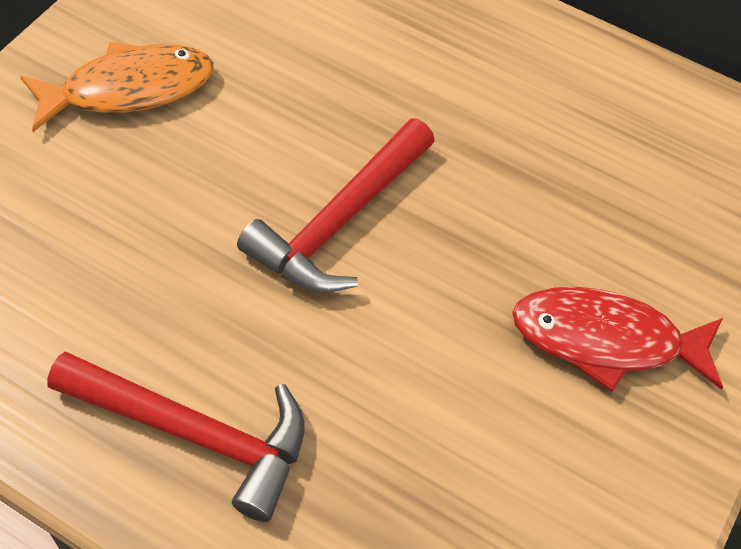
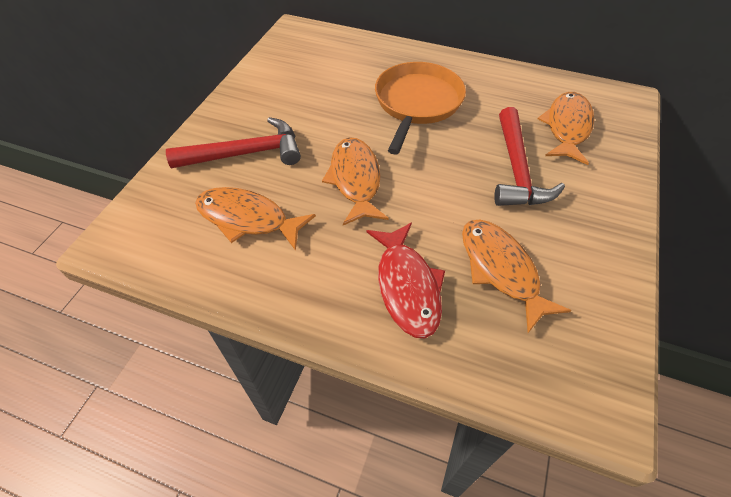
orange fish: 1 -> 4
orange pan: 0 -> 1

